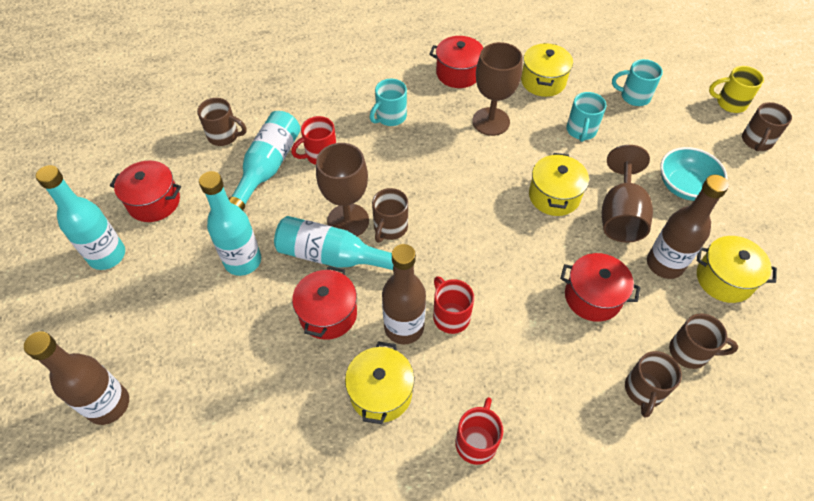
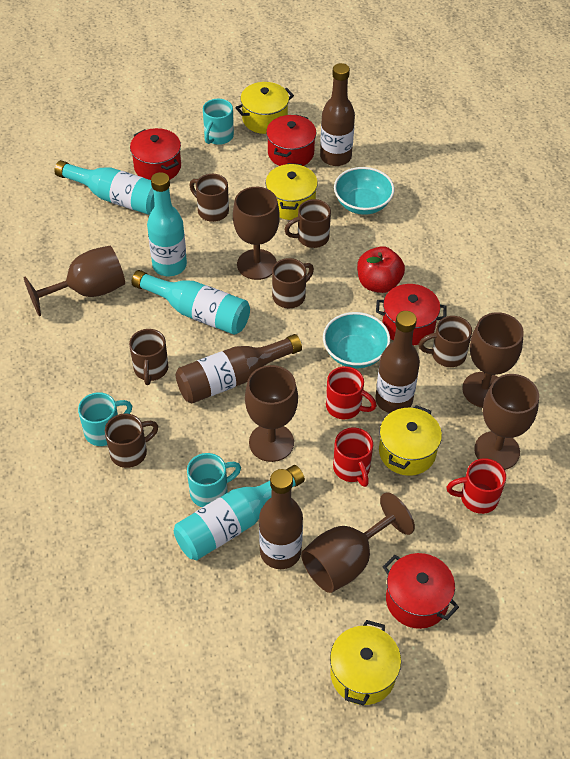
brown bottle: 3 -> 4
brown goblet: 3 -> 6
brown mug: 5 -> 6
red apple: 0 -> 1
turquoise bowl: 1 -> 2
yellow mug: 1 -> 0

